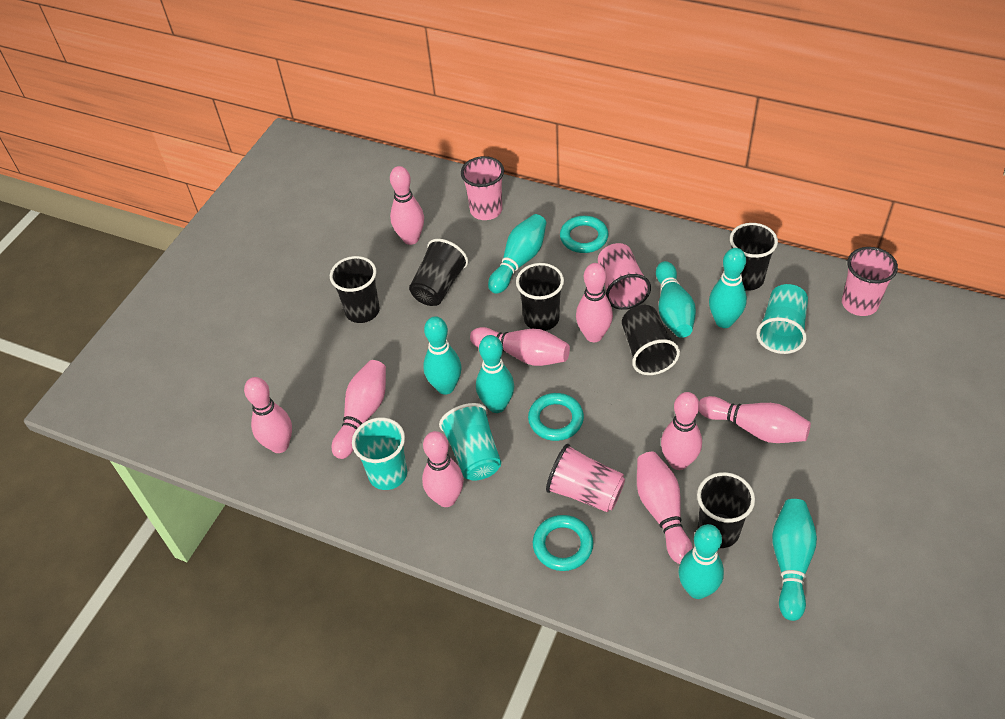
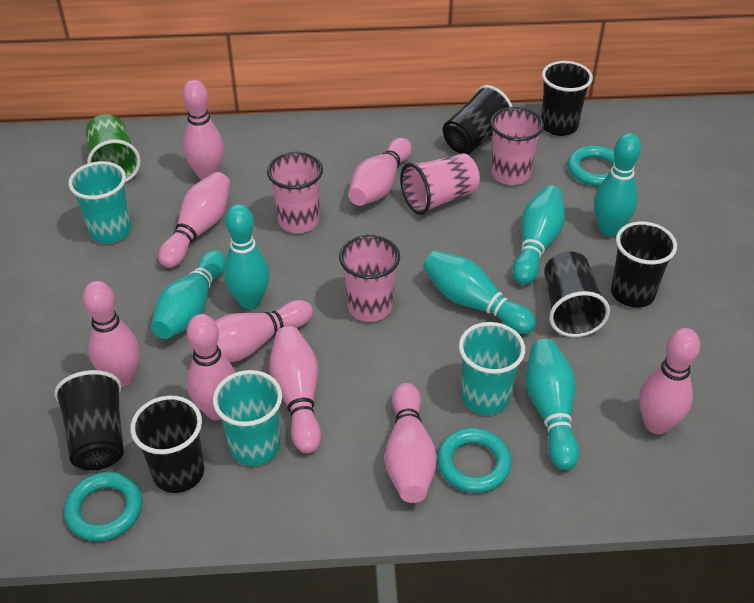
green cup: 0 -> 1
turquoise bowling pin: 7 -> 6

